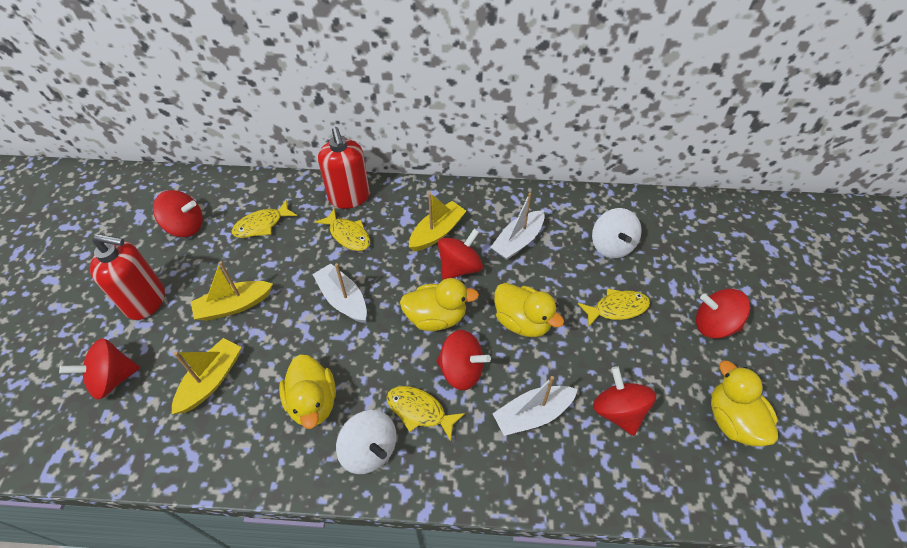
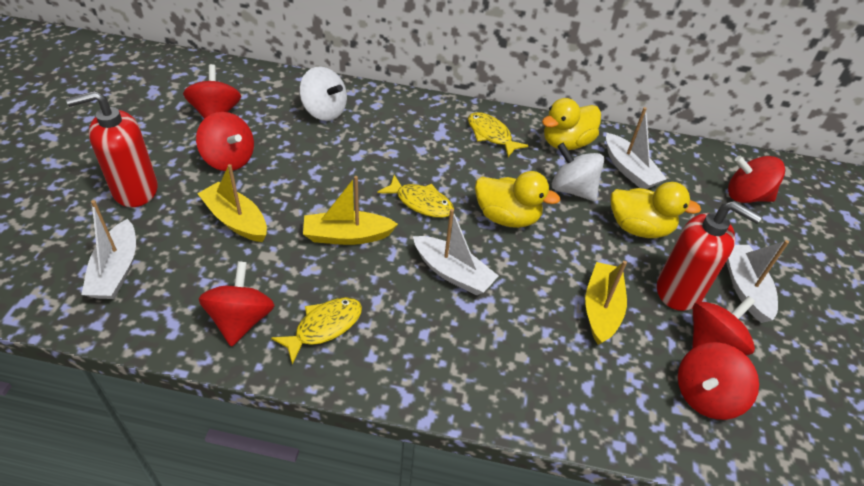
white boat: 3 -> 4
yellow duck: 4 -> 3
yellow fish: 4 -> 3

